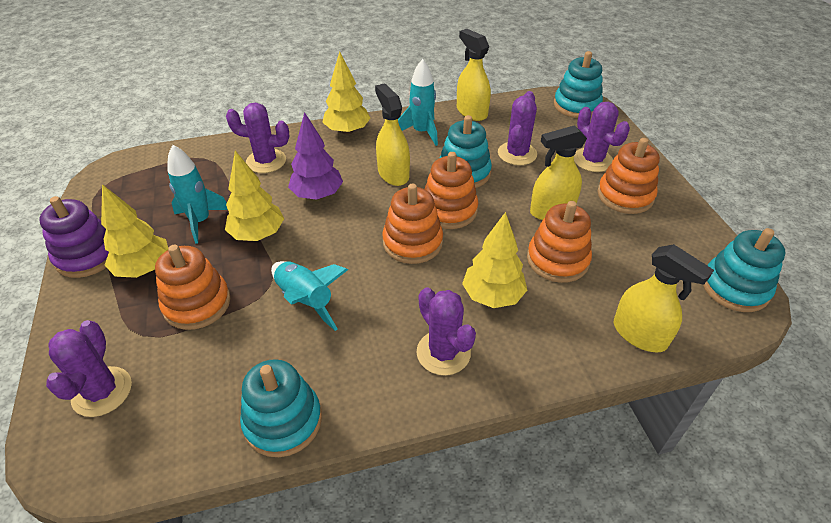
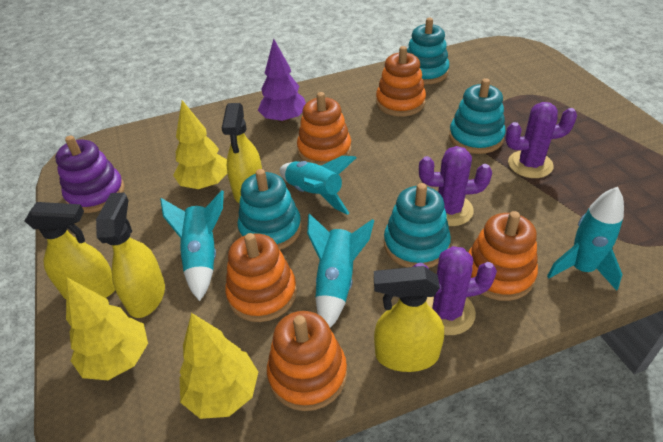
purple cactus: 5 -> 3
turquoise rocket: 3 -> 4
yellow tree: 4 -> 3

